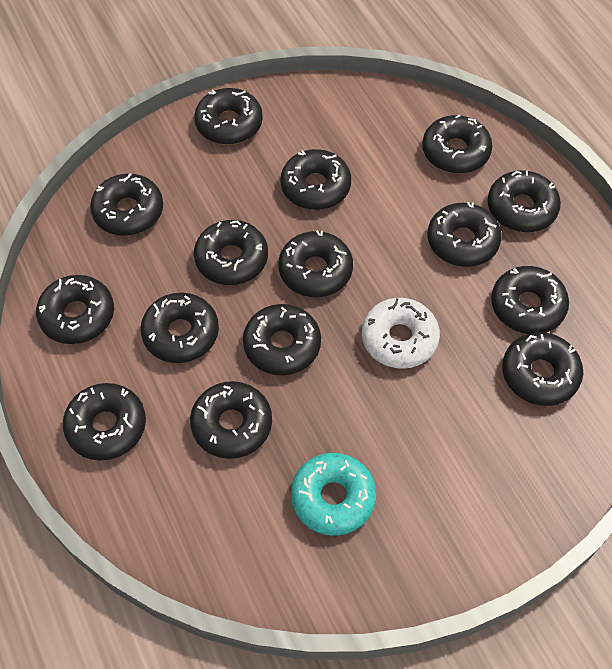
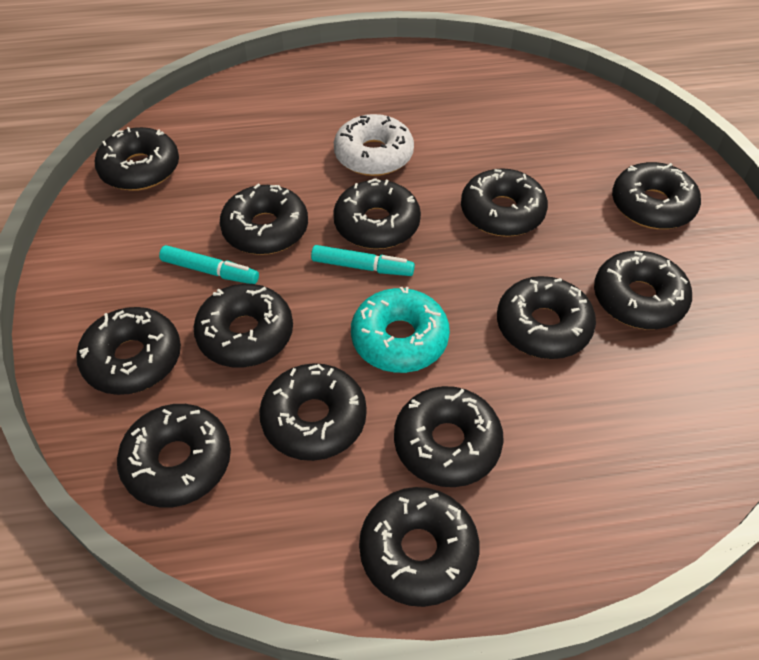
black donut: 15 -> 13
turquoise marker: 0 -> 2

